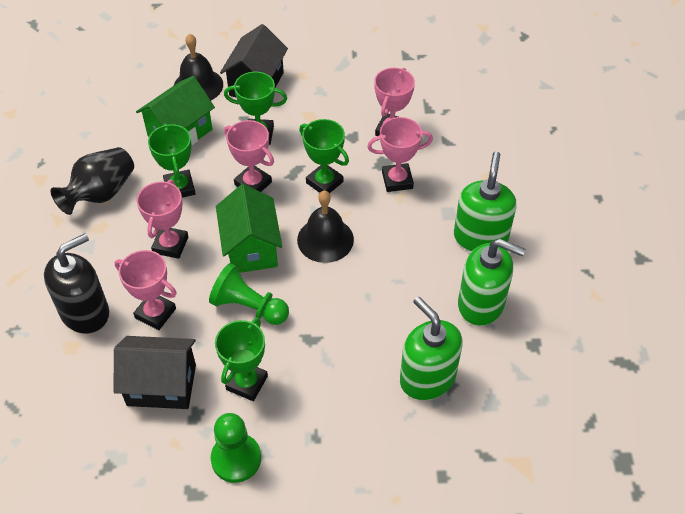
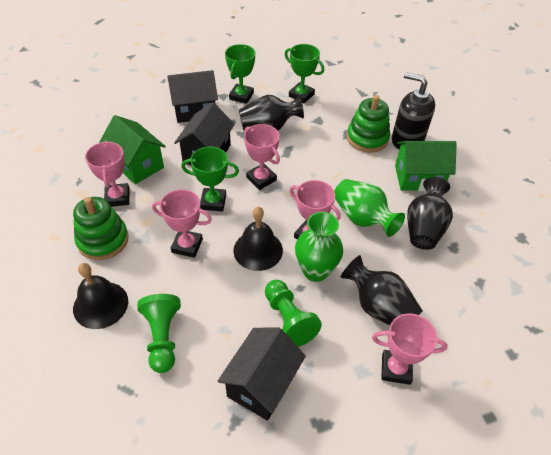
black house: 2 -> 3
black vase: 1 -> 3
green soap dispenser: 3 -> 0
green stacking toy: 0 -> 2
green trophy: 4 -> 3
green vase: 0 -> 2

